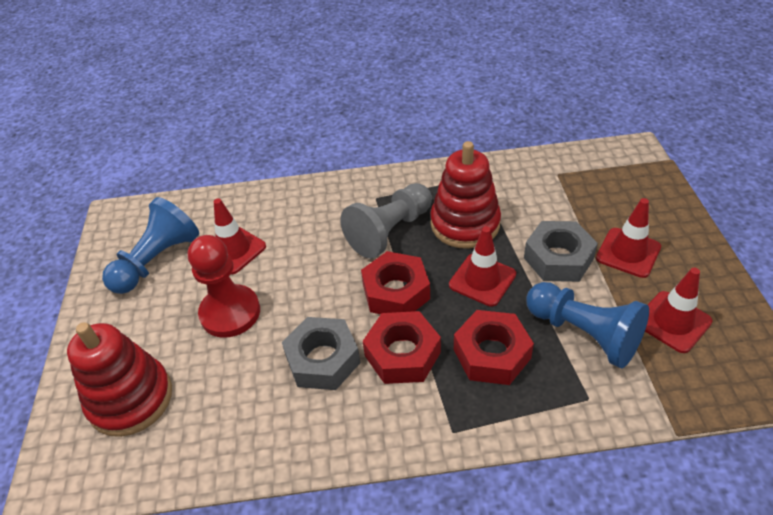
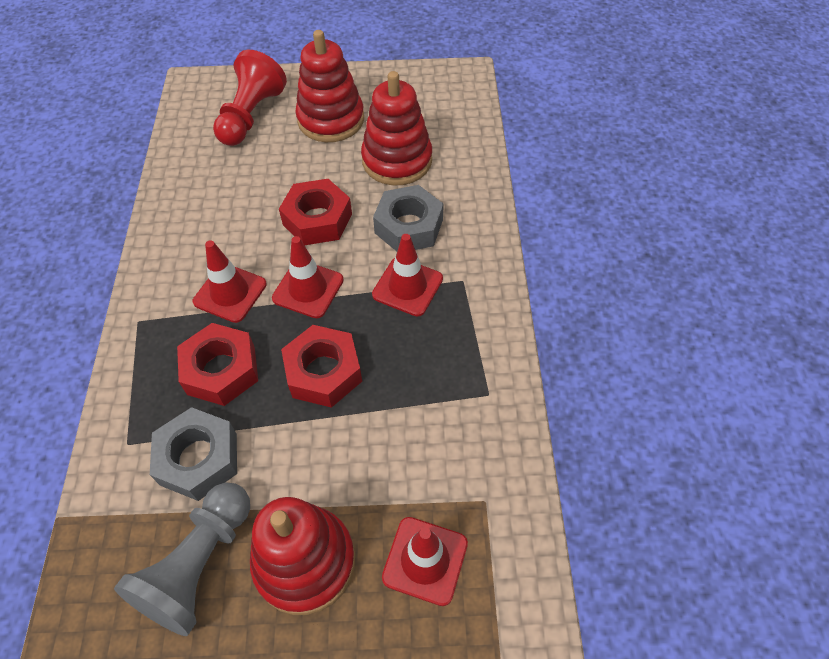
blue pawn: 2 -> 0
red stacking toy: 2 -> 3

